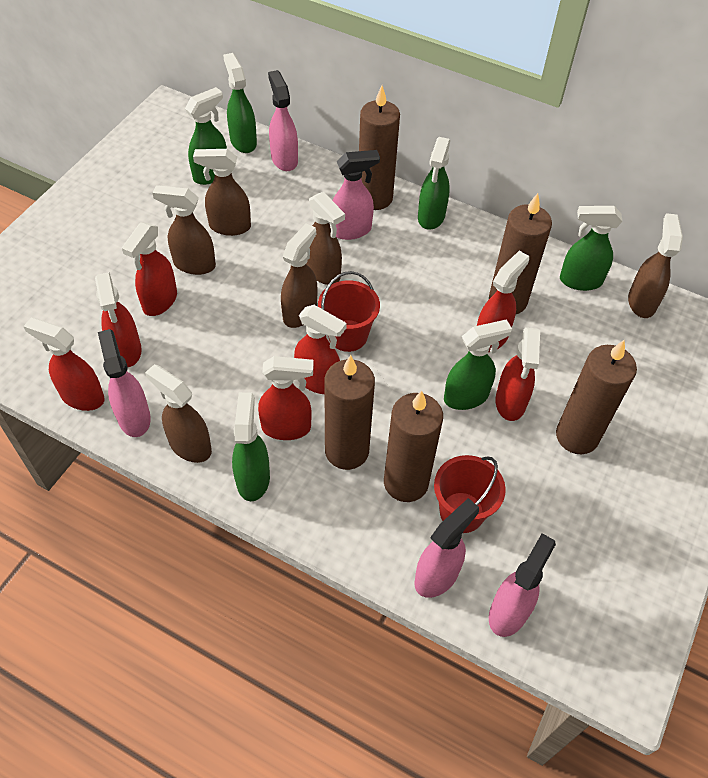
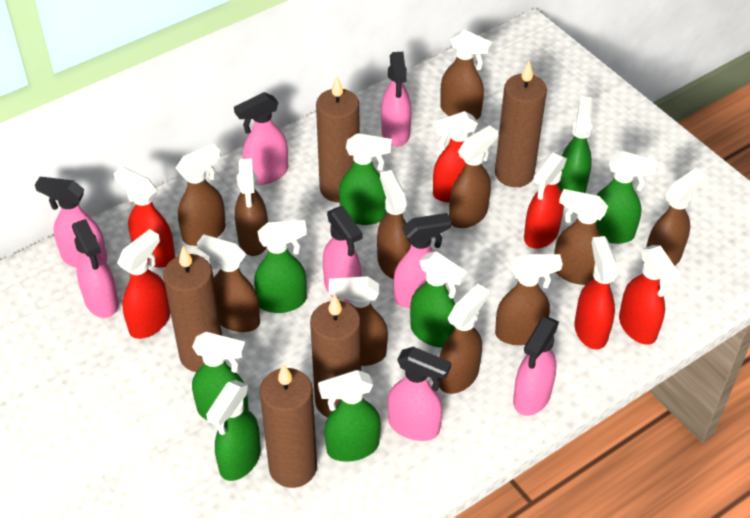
brown spray bottle: 6 -> 11
green spray bottle: 6 -> 8
pink spray bottle: 5 -> 8
red bucket: 2 -> 0
red spray bottle: 7 -> 6

